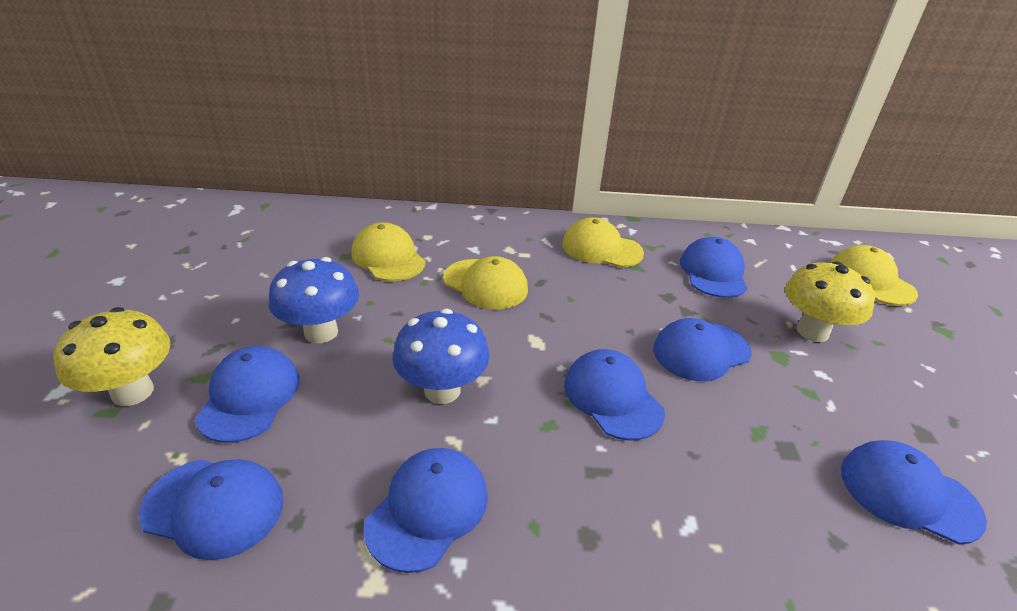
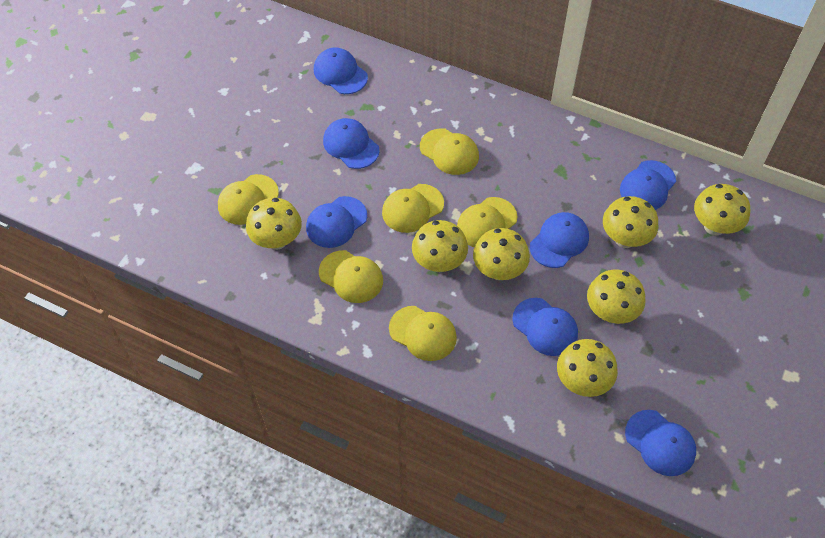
blue mushroom: 2 -> 0
yellow cap: 4 -> 6
yellow mushroom: 2 -> 7

